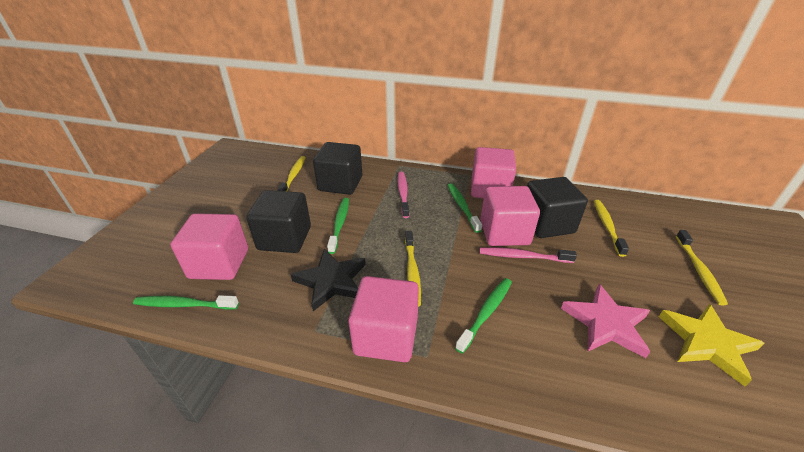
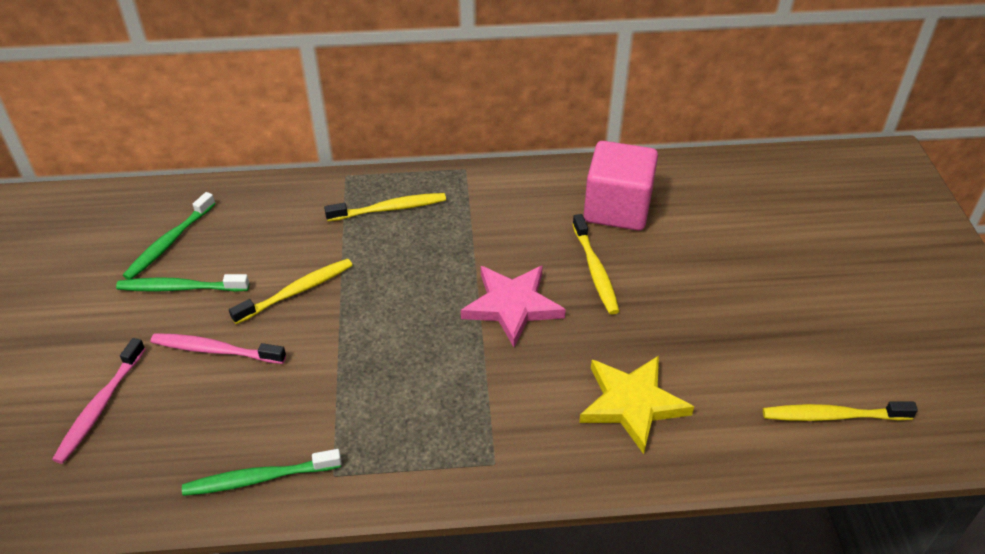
black cube: 3 -> 0
black star: 1 -> 0
green toothbrush: 4 -> 3
pink cube: 4 -> 1

